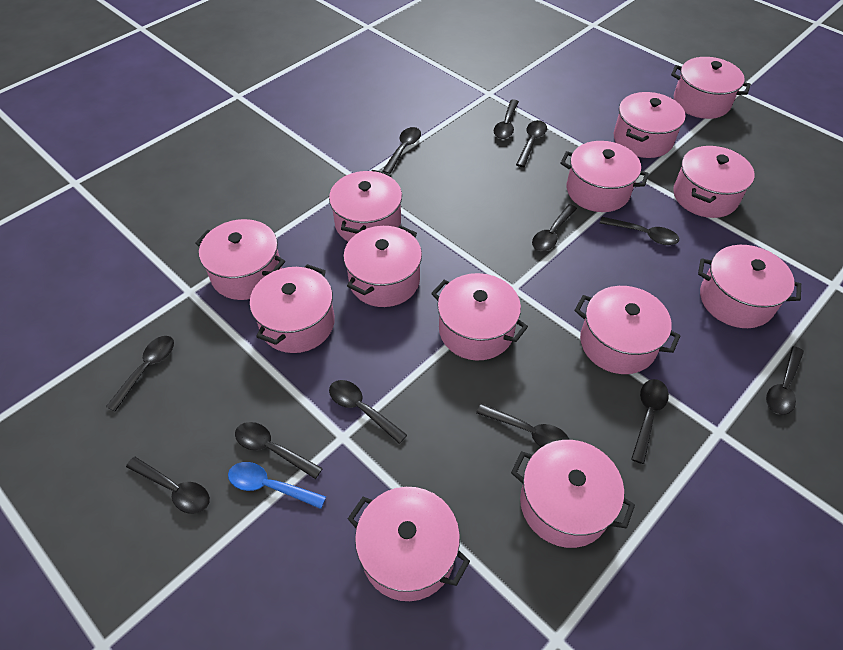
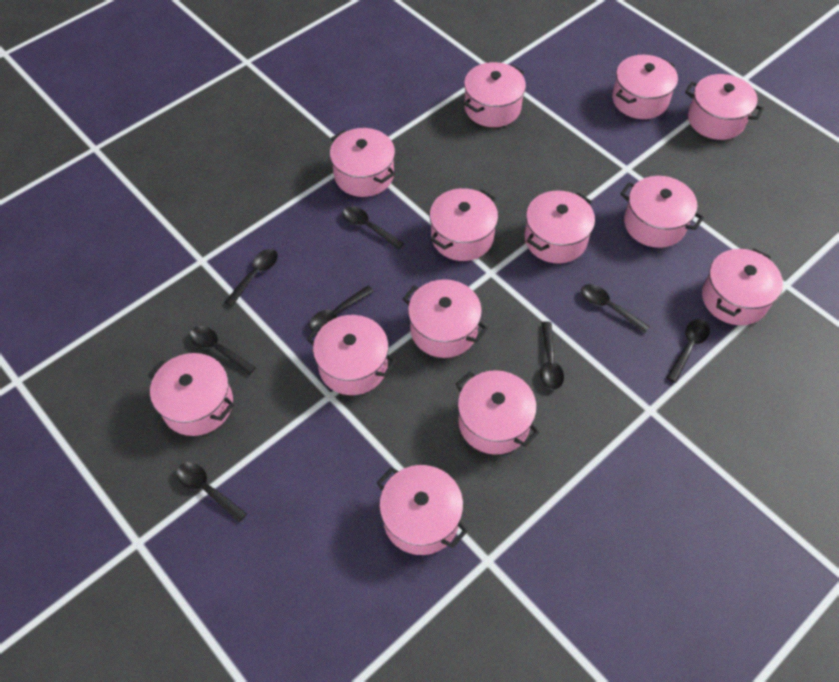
black spoon: 12 -> 8
blue spoon: 1 -> 0

